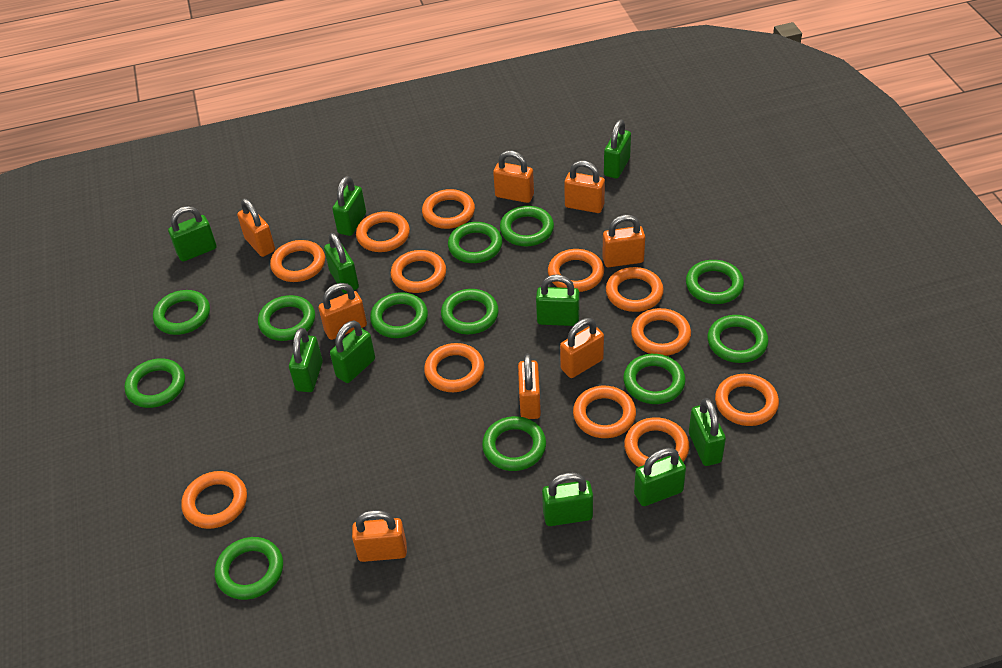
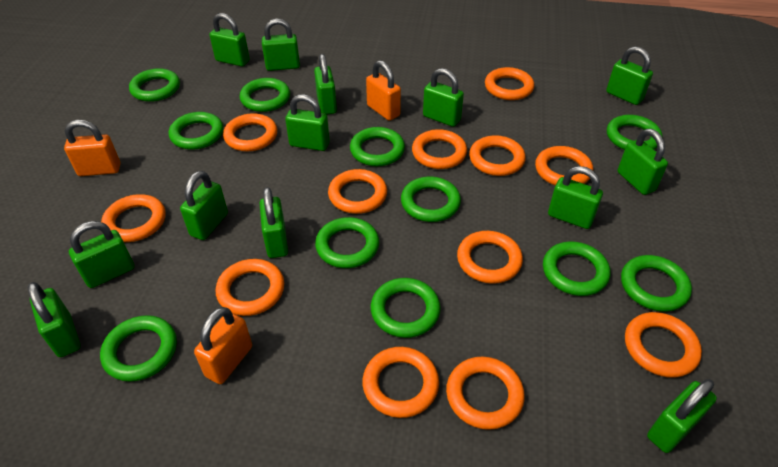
green padlock: 10 -> 13
green ring: 12 -> 11
orange padlock: 8 -> 3

